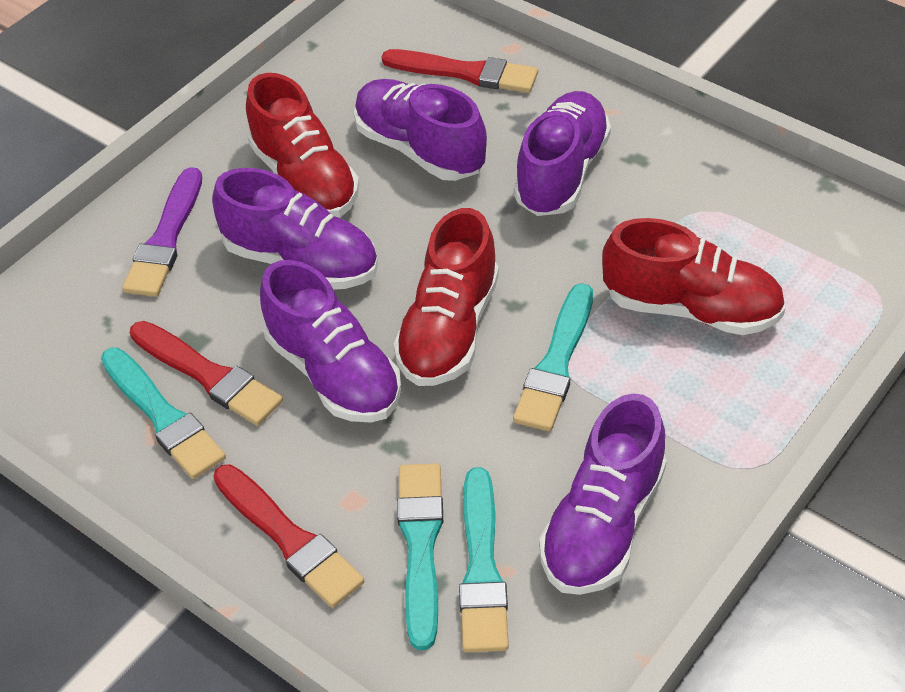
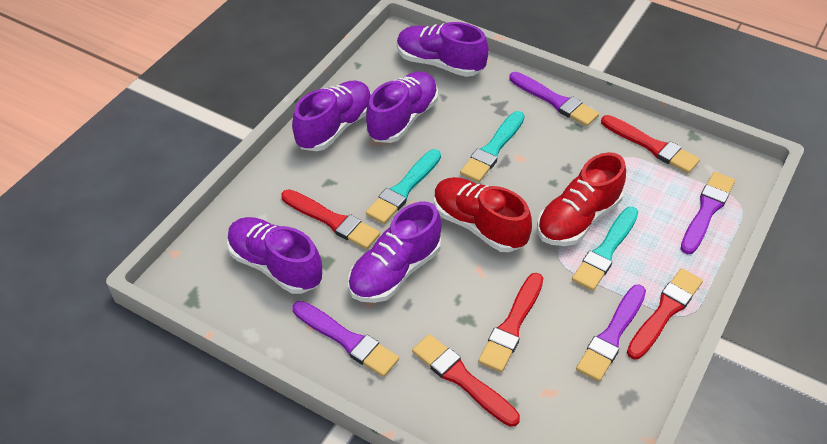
purple brush: 1 -> 4
red brush: 3 -> 5
red shoe: 3 -> 2
turquoise brush: 4 -> 3

